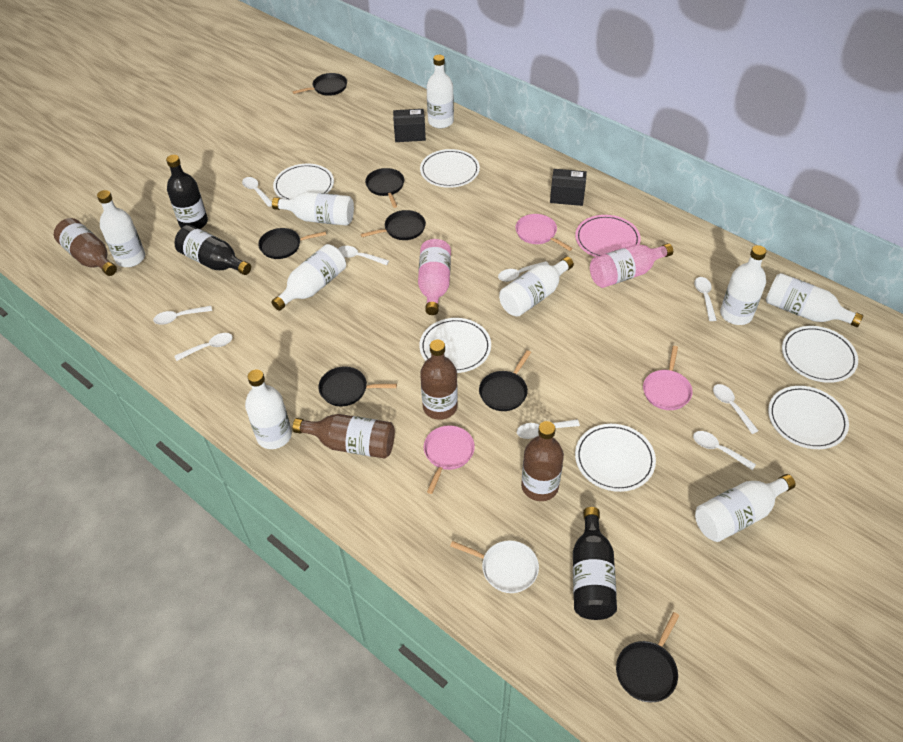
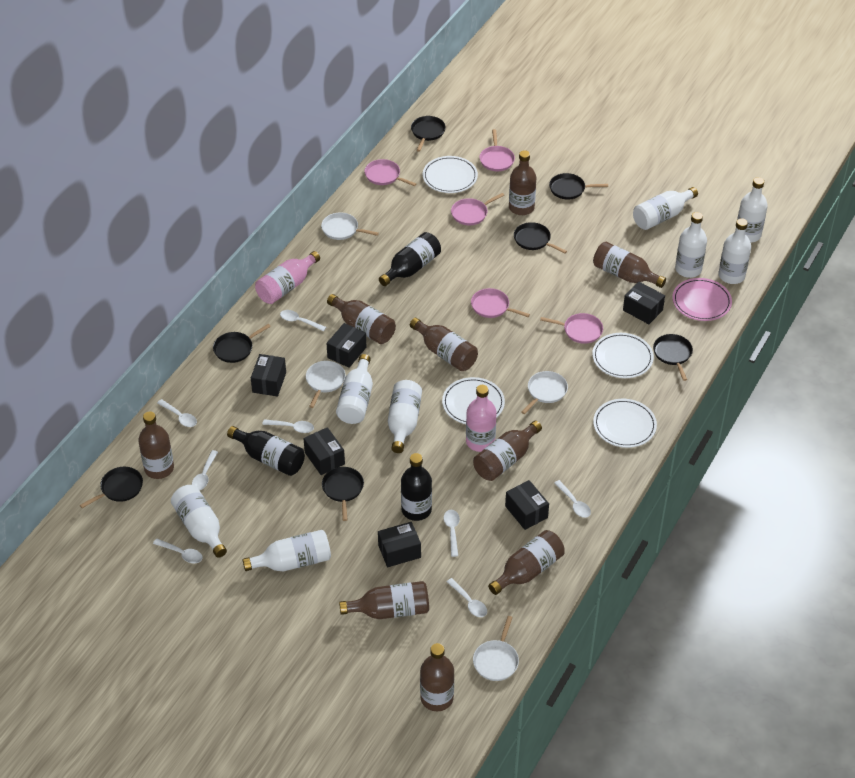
black box: 2 -> 6
brown bottle: 4 -> 9
pink pan: 3 -> 5
white bottle: 9 -> 8
white pan: 1 -> 4
white plate: 6 -> 4
white spoon: 9 -> 8

